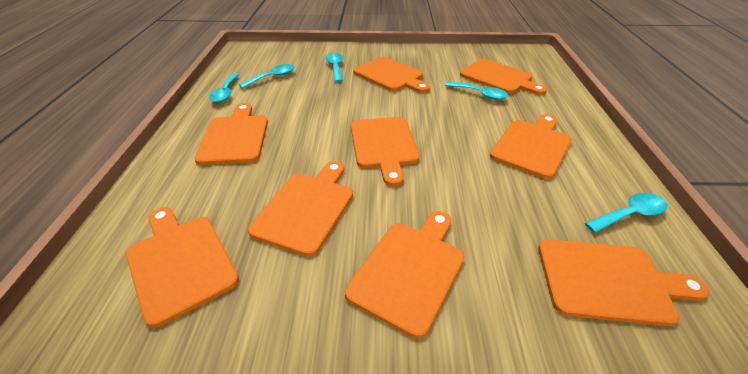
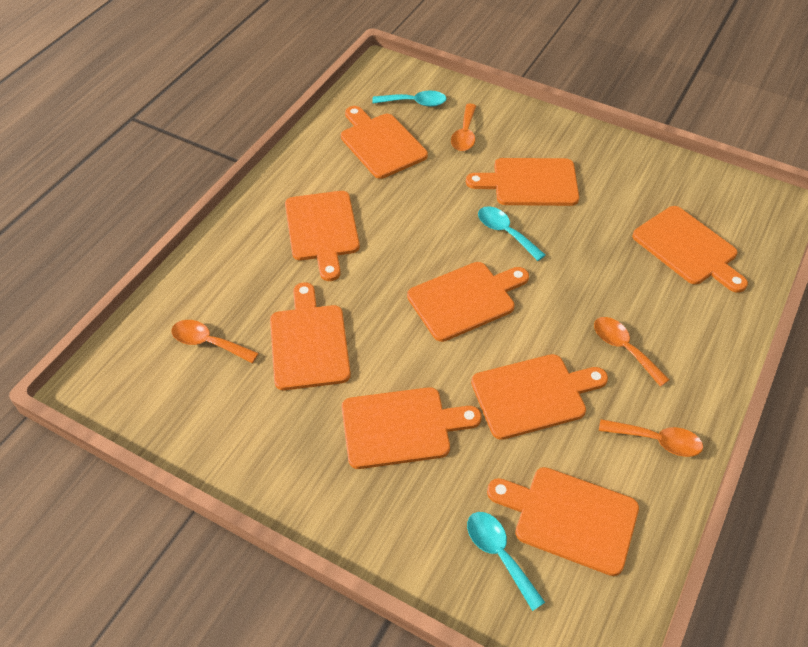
orange spoon: 0 -> 4
turquoise spoon: 5 -> 3

